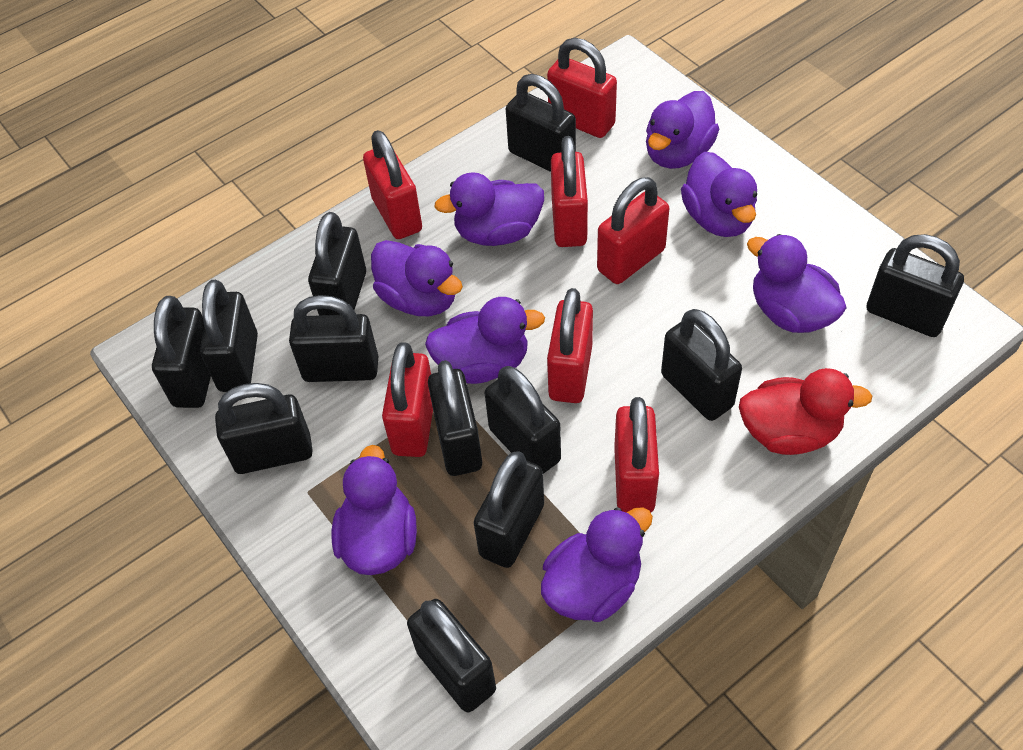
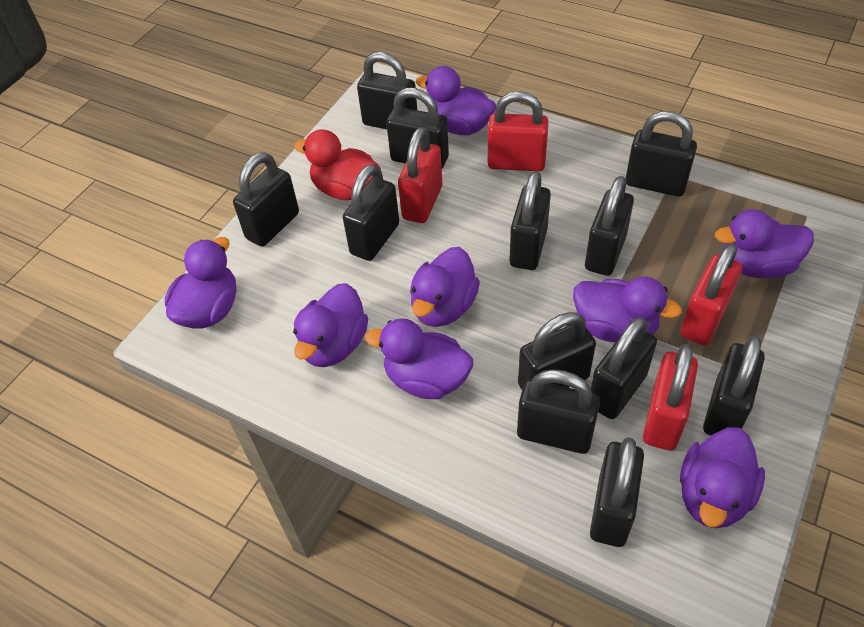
red padlock: 7 -> 4

